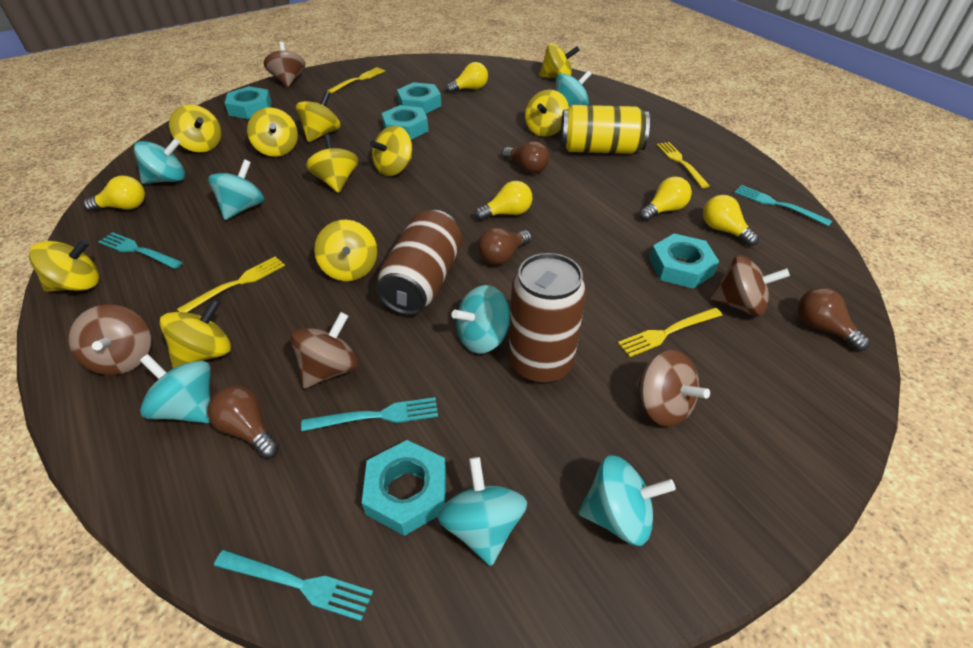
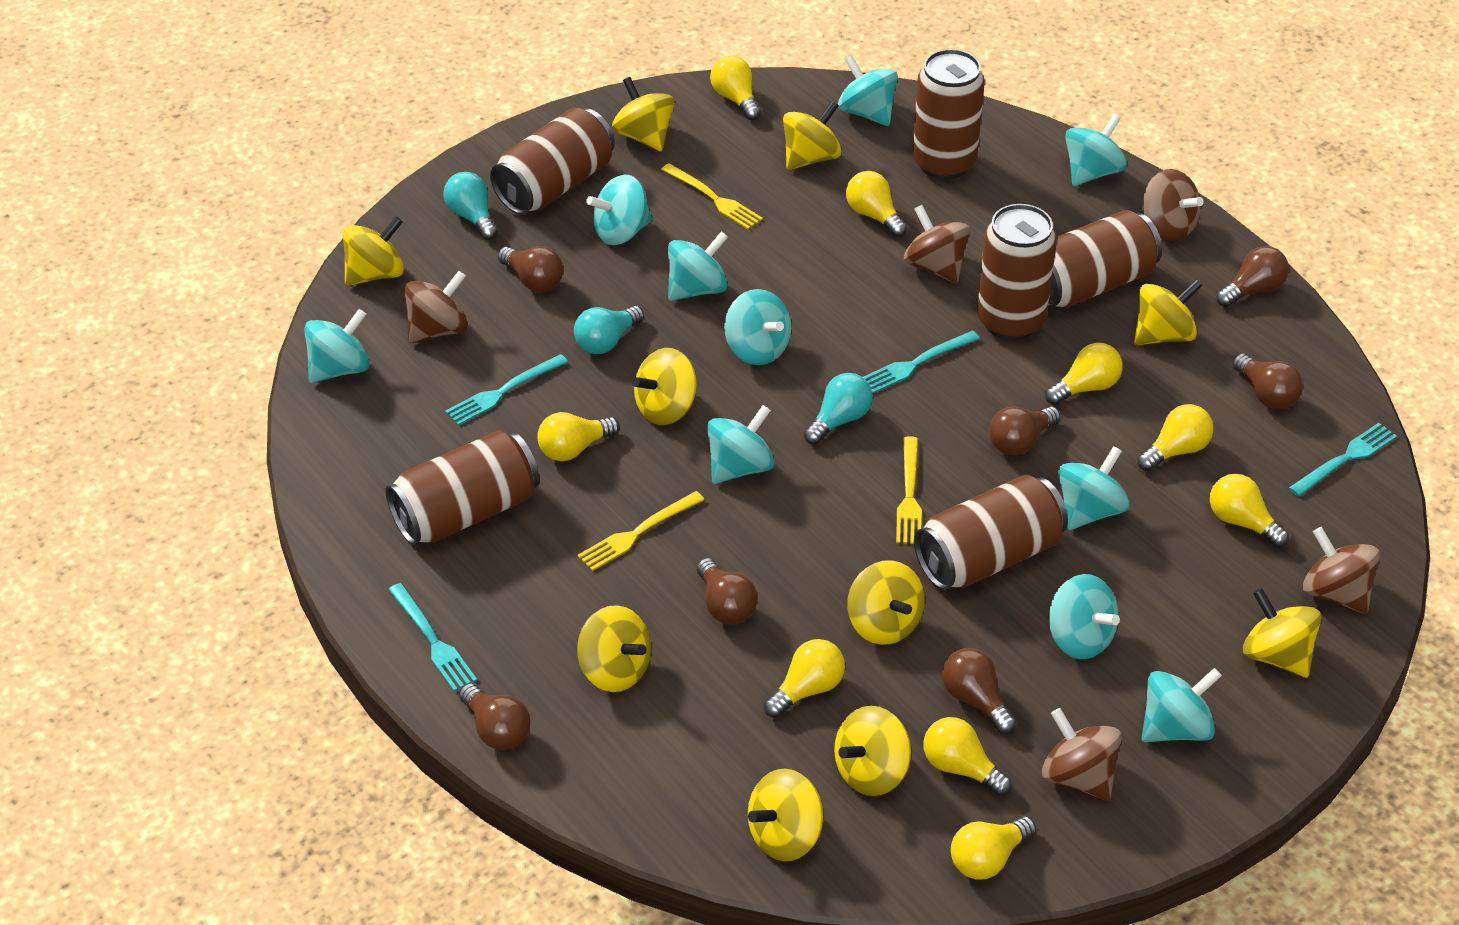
brown can: 2 -> 6
brown light bulb: 4 -> 7
turquoise light bulb: 0 -> 3
turquoise nut: 5 -> 0
turquoise spinning top: 7 -> 10
yellow can: 1 -> 0
yellow fork: 4 -> 3
yellow light bulb: 5 -> 9

